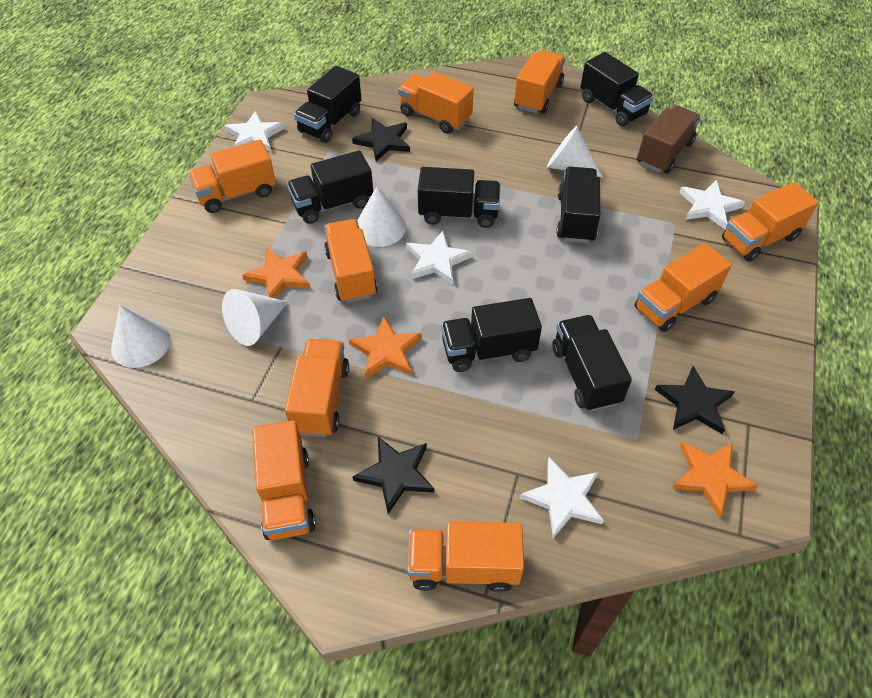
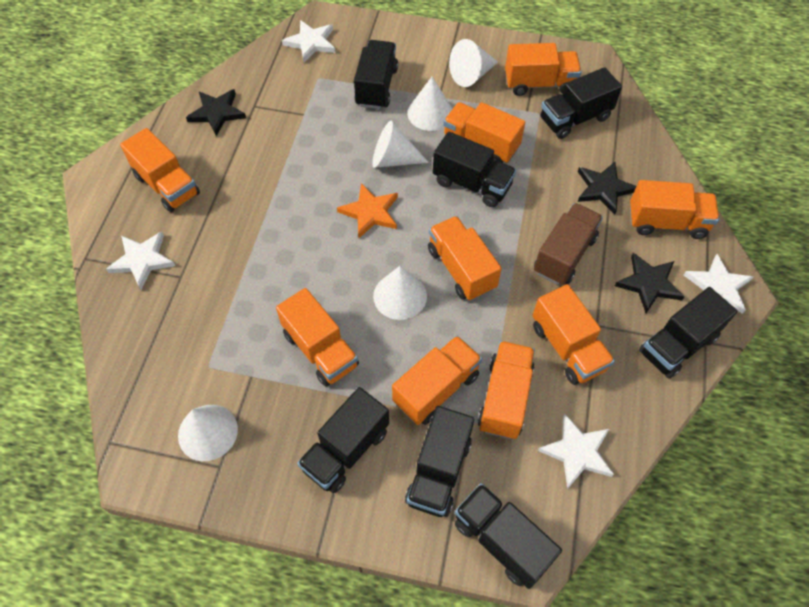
orange star: 3 -> 1
white cone: 4 -> 5

